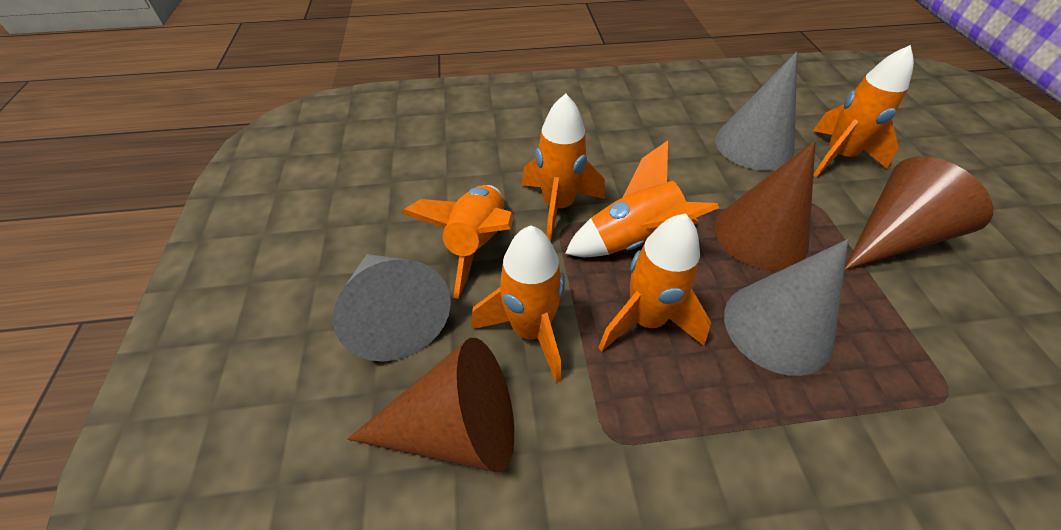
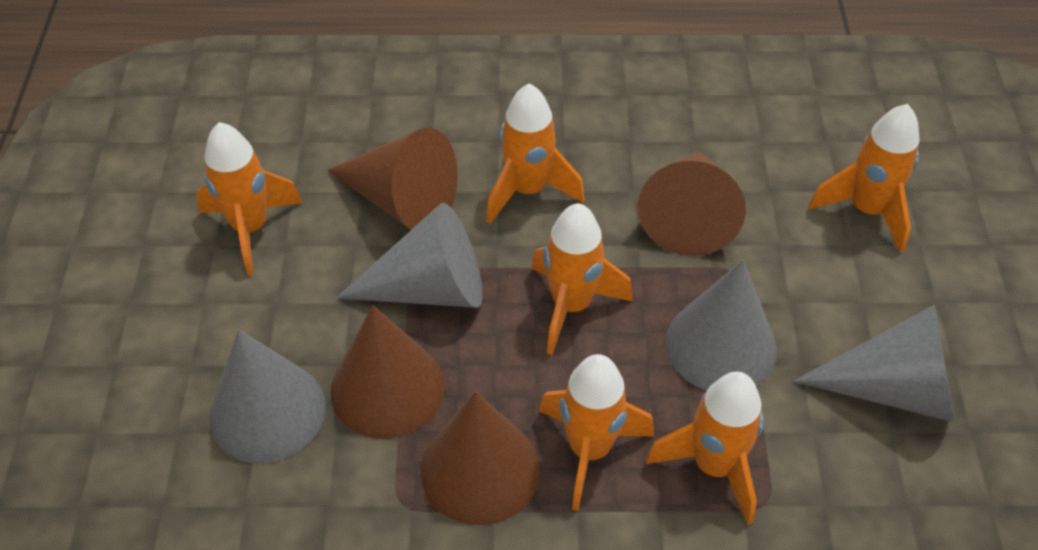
brown cone: 3 -> 4
grey cone: 3 -> 4

